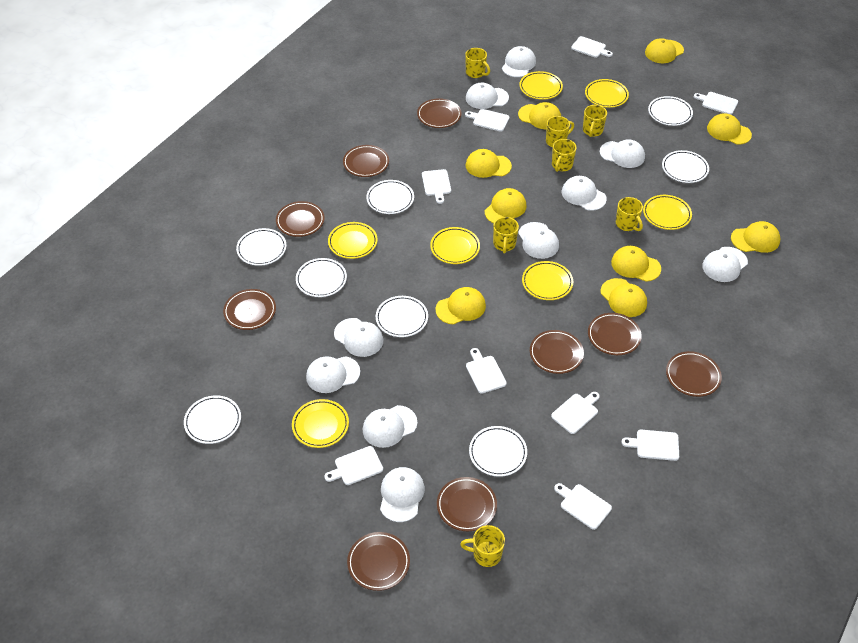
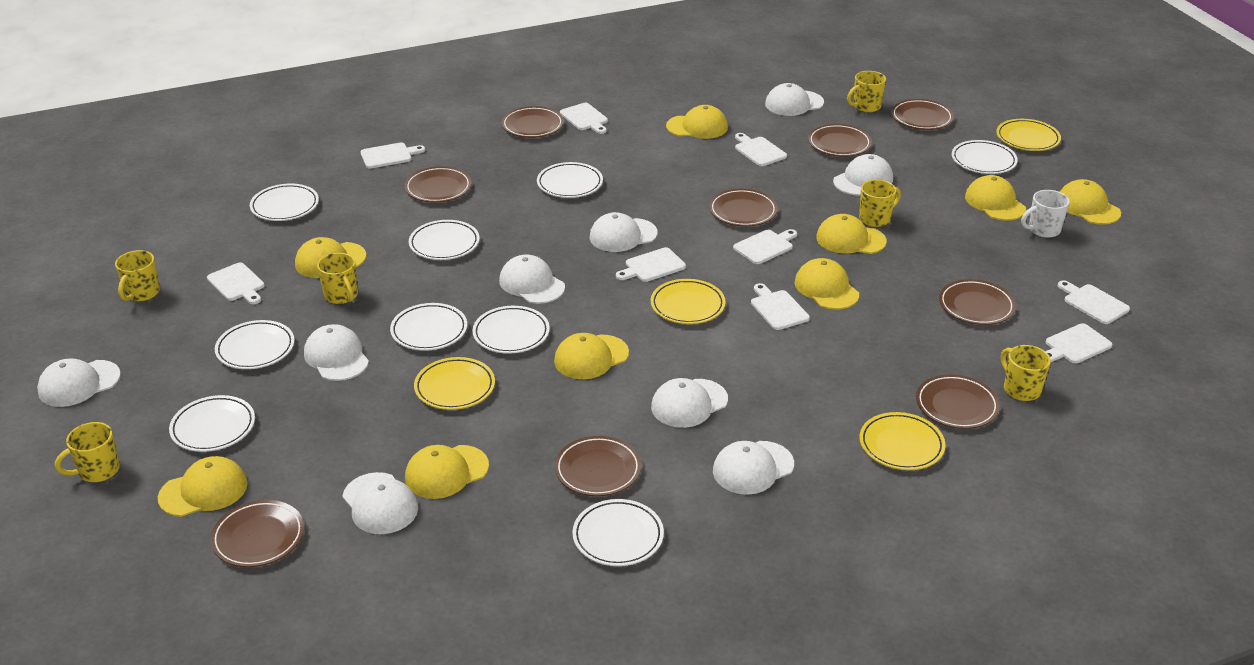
white cap: 10 -> 9
white mug: 0 -> 1
white plate: 8 -> 9
yellow mug: 7 -> 6
yellow plate: 7 -> 4

